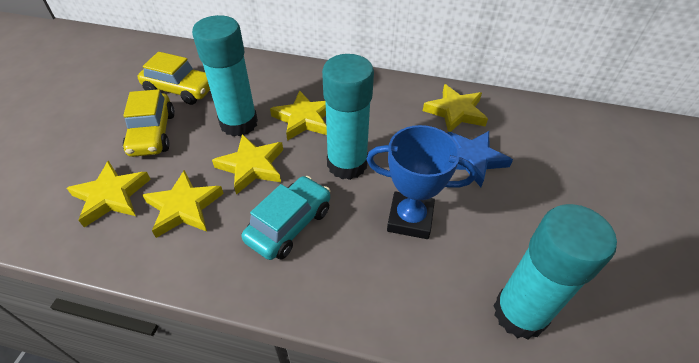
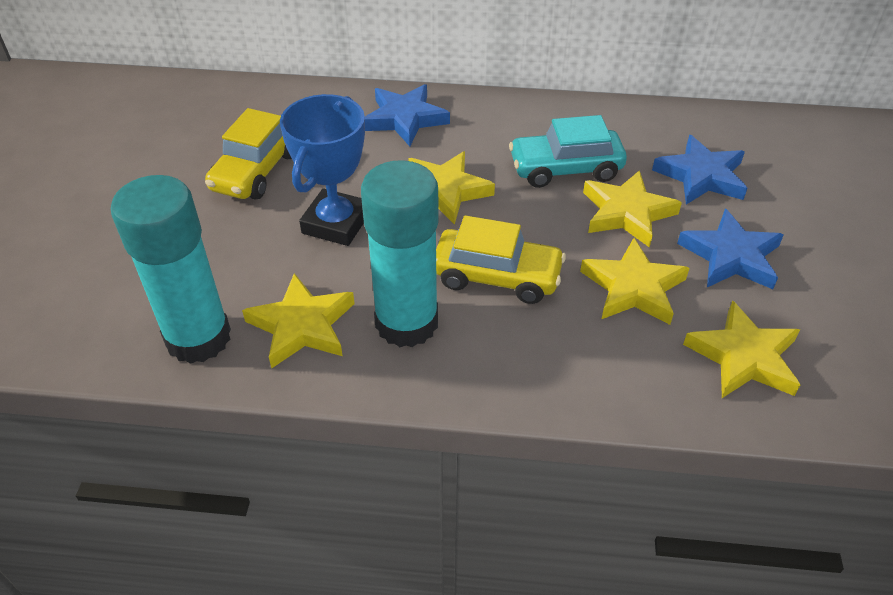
blue star: 1 -> 3
turquoise glue stick: 3 -> 2

